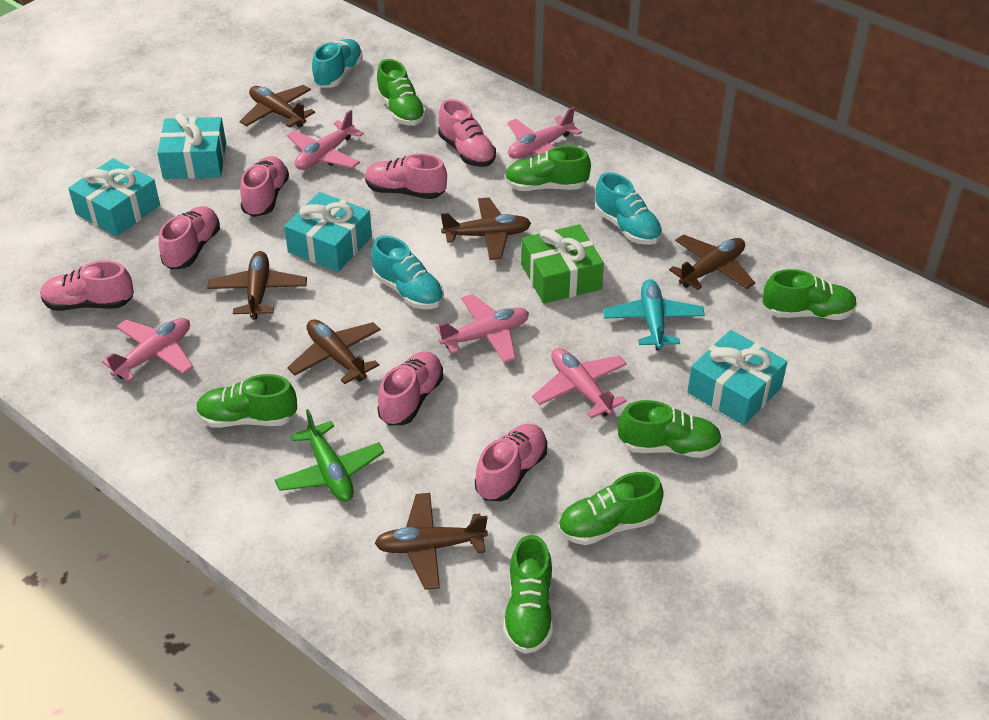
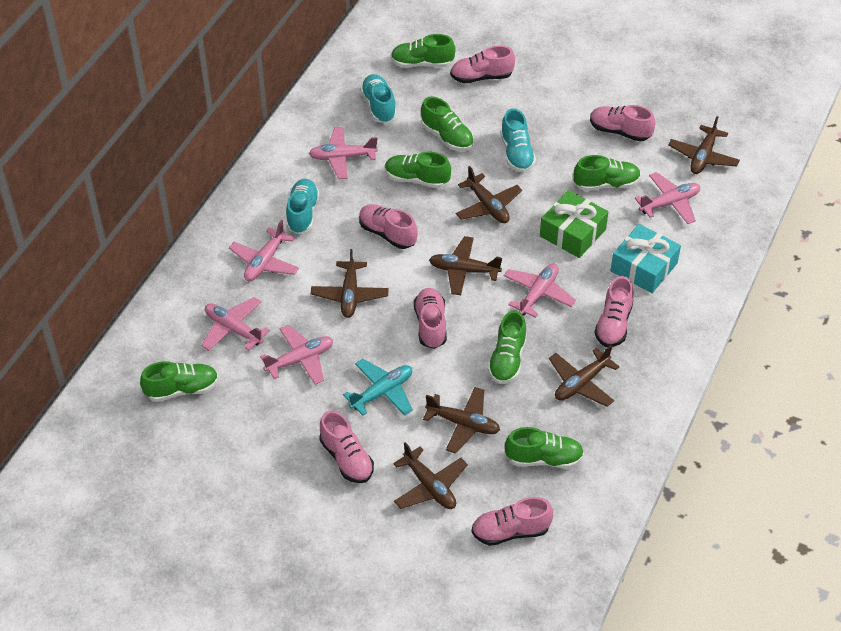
brown plane: 6 -> 7
green plane: 1 -> 0
pink plane: 5 -> 6
turquoise gift: 4 -> 1

